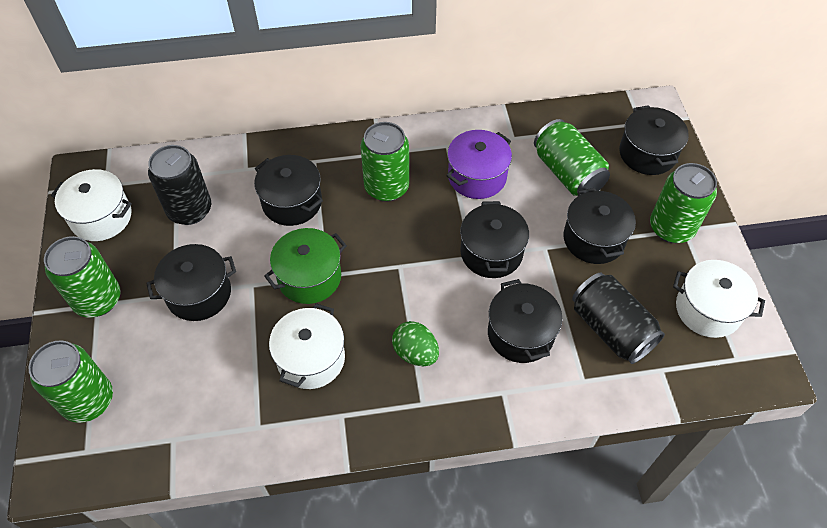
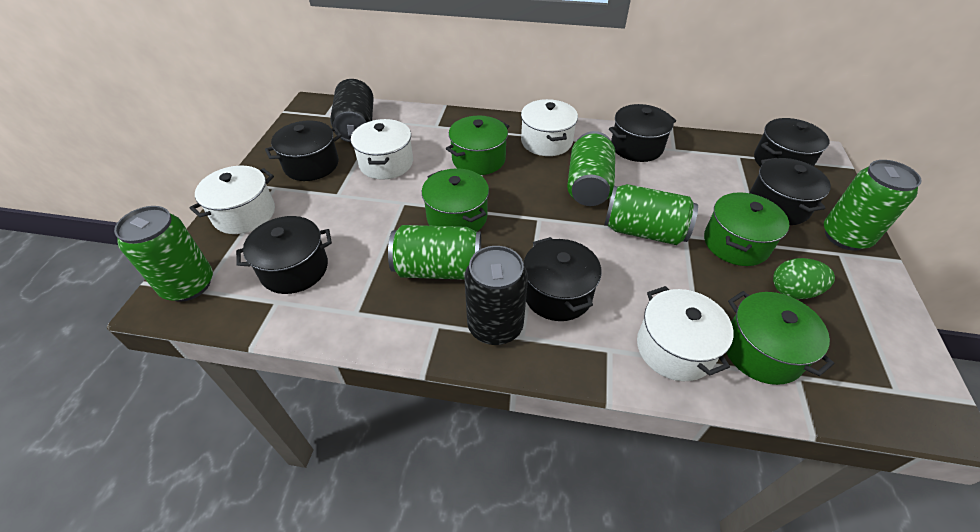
green pot: 1 -> 4
purple pot: 1 -> 0
white pot: 3 -> 4

